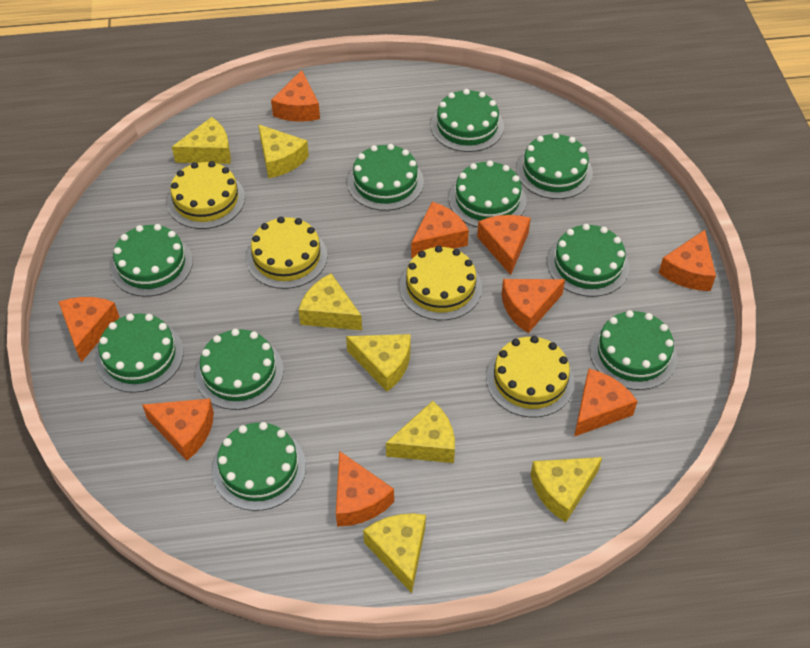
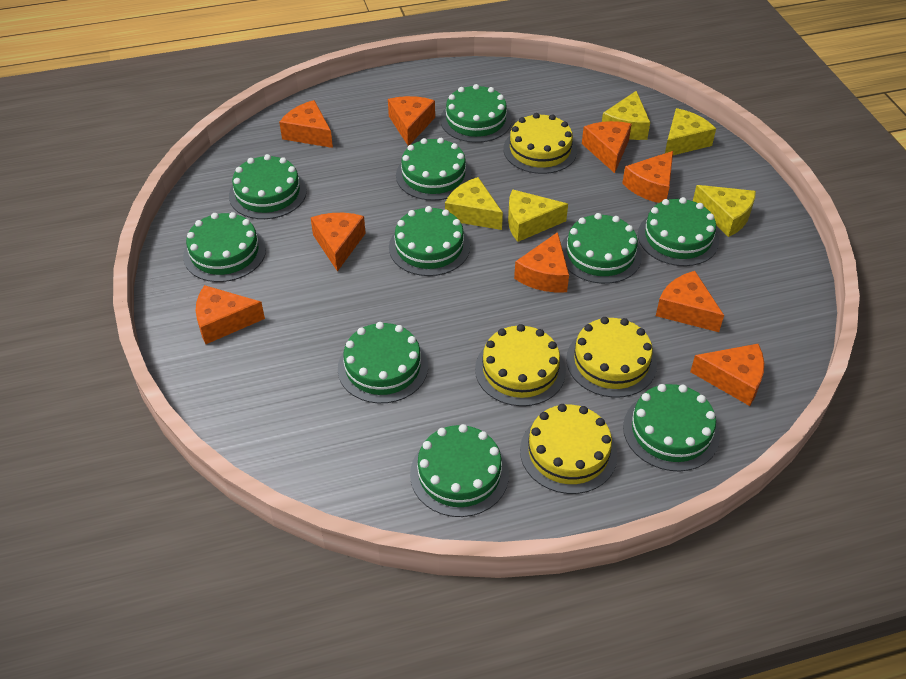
yellow cheese: 7 -> 5

